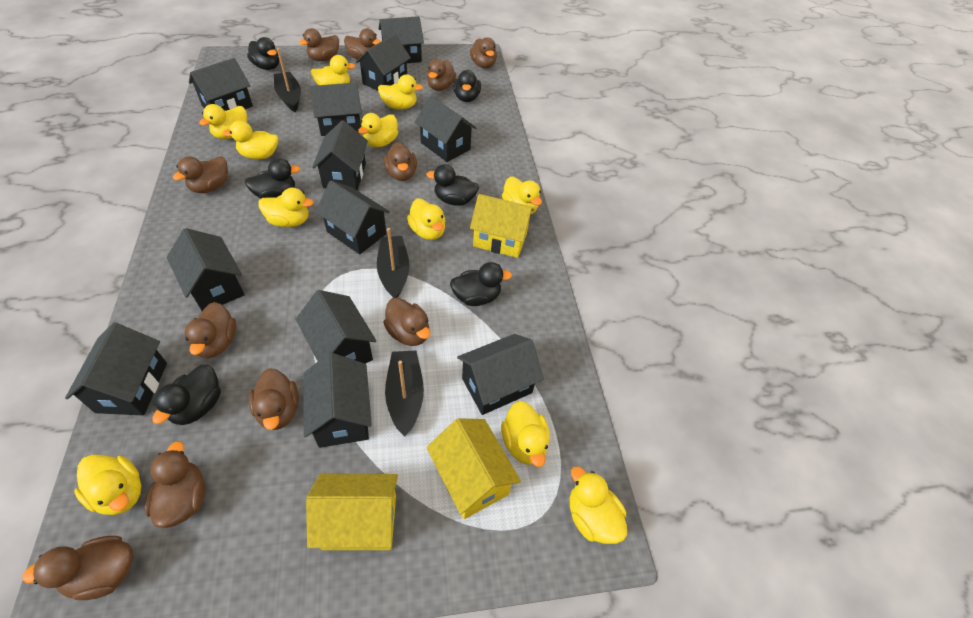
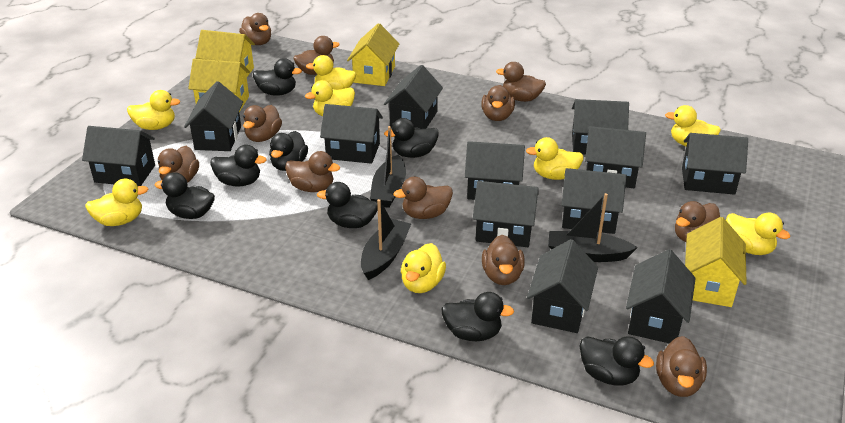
black duck: 6 -> 8
yellow duck: 11 -> 8
yellow house: 3 -> 4

